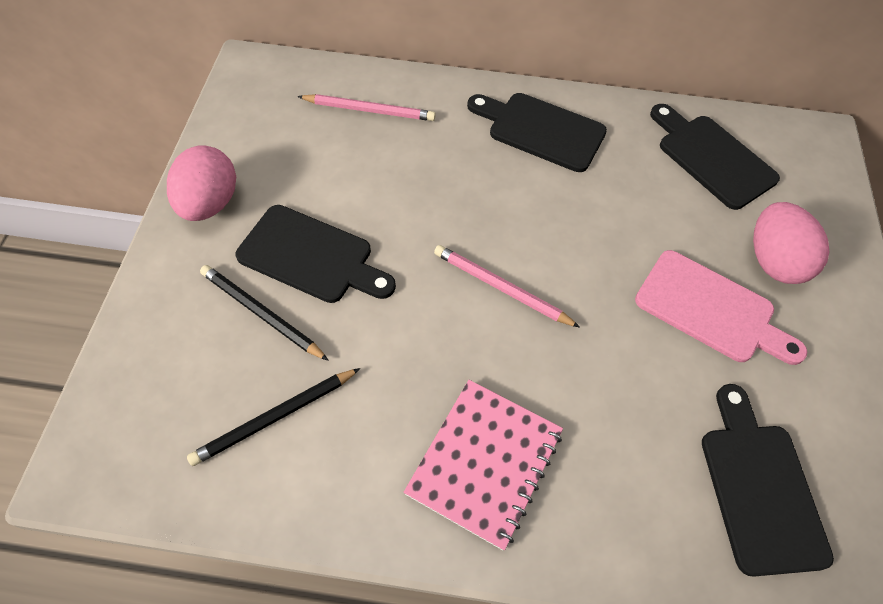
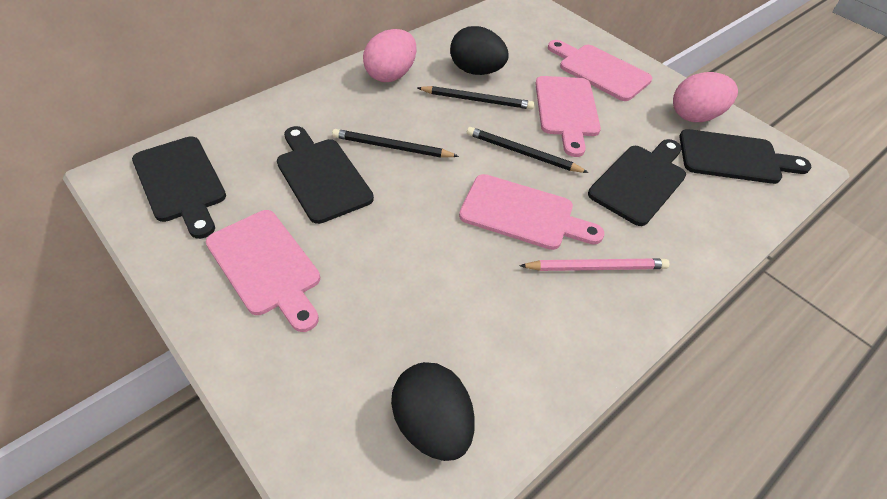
black egg: 0 -> 2
black pencil: 2 -> 3
pink cutting board: 1 -> 4
pink notebook: 1 -> 0
pink pencil: 2 -> 1

